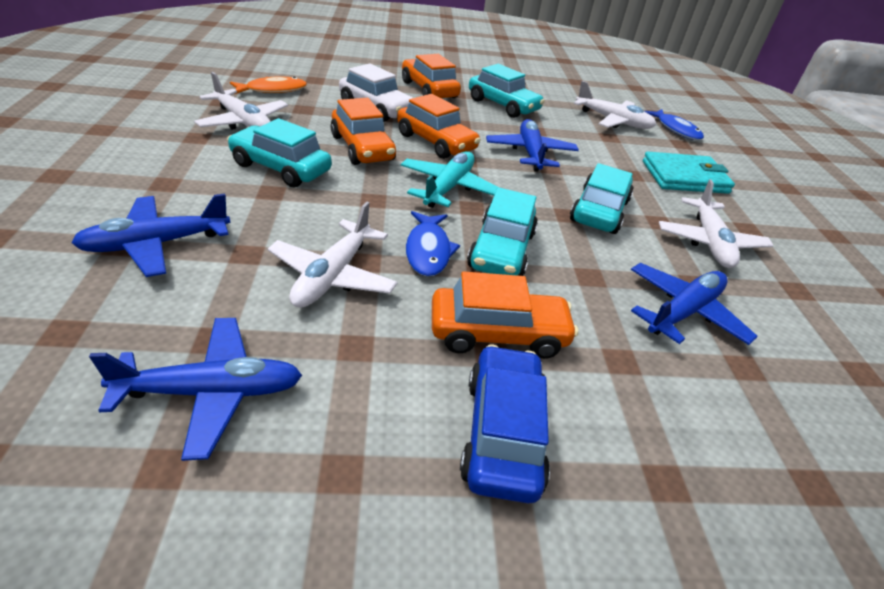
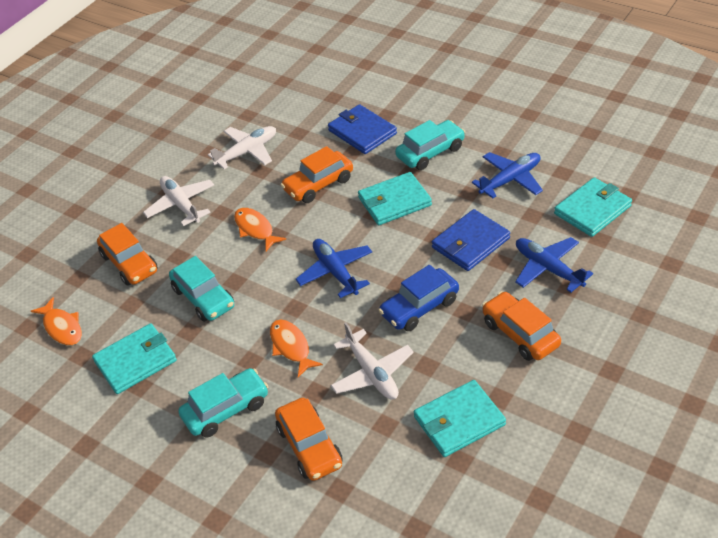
blue fish: 2 -> 0
blue plane: 4 -> 3
blue wallet: 0 -> 2
orange fish: 1 -> 3
turquoise car: 4 -> 3
turquoise plane: 1 -> 0
turquoise wallet: 1 -> 4
white car: 1 -> 0
white plane: 4 -> 3

